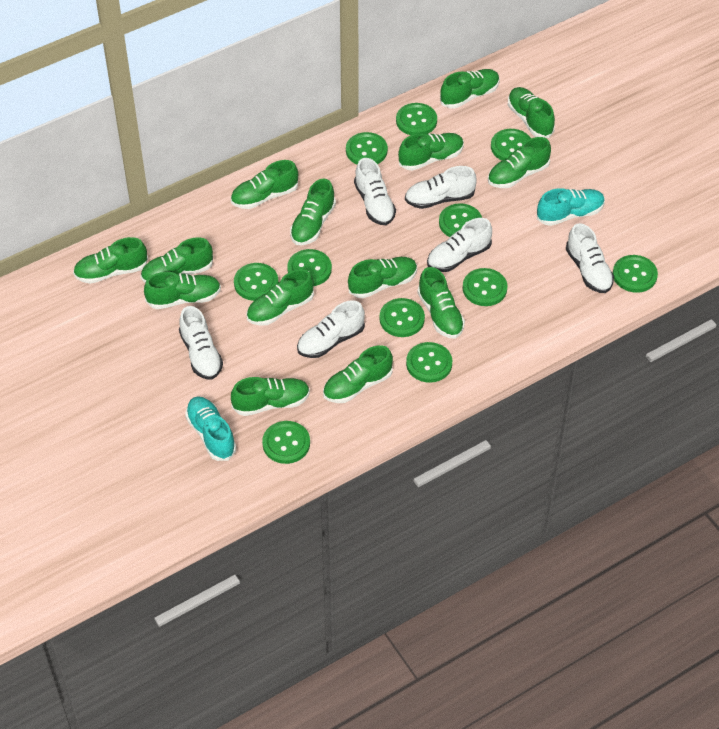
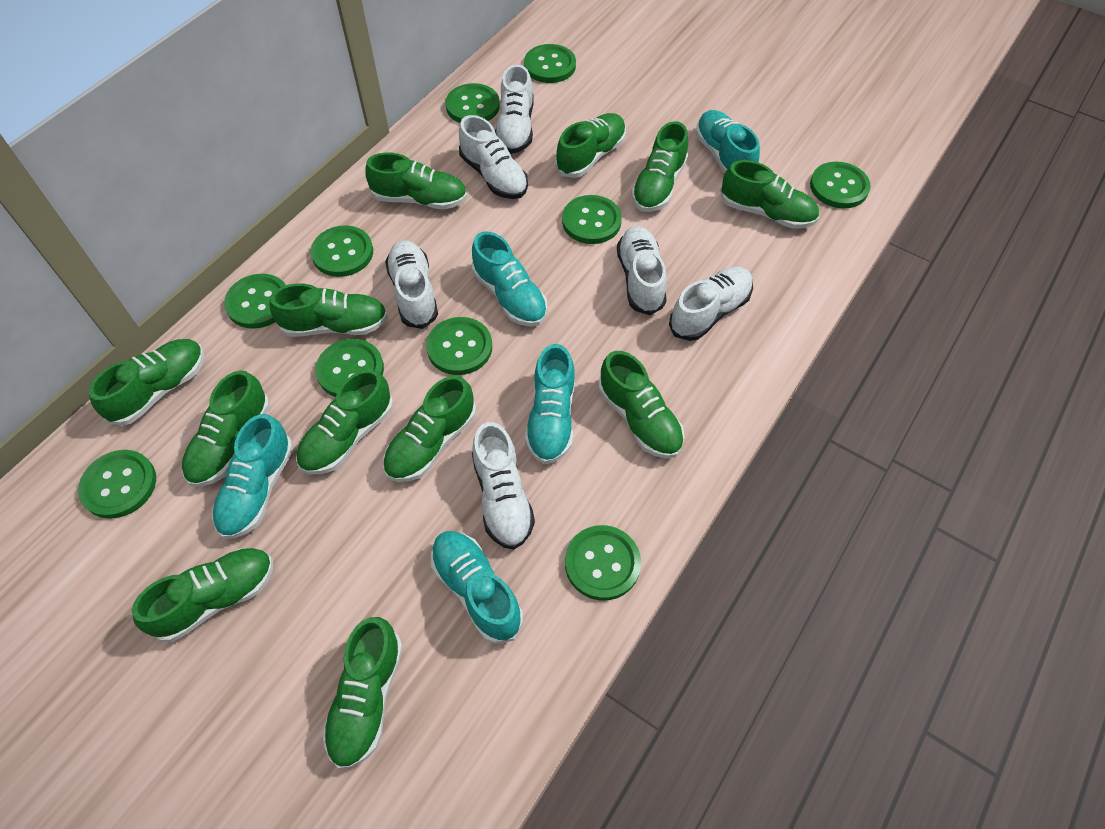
green button: 11 -> 10
green shoe: 14 -> 12
turquoise shoe: 2 -> 5

